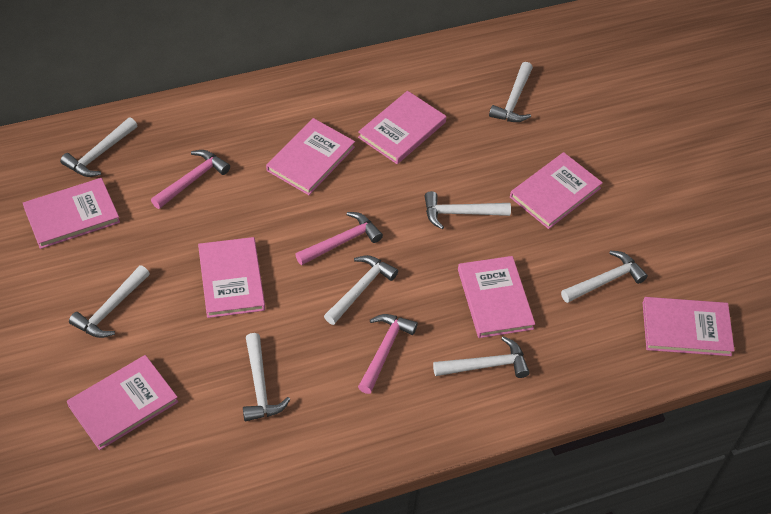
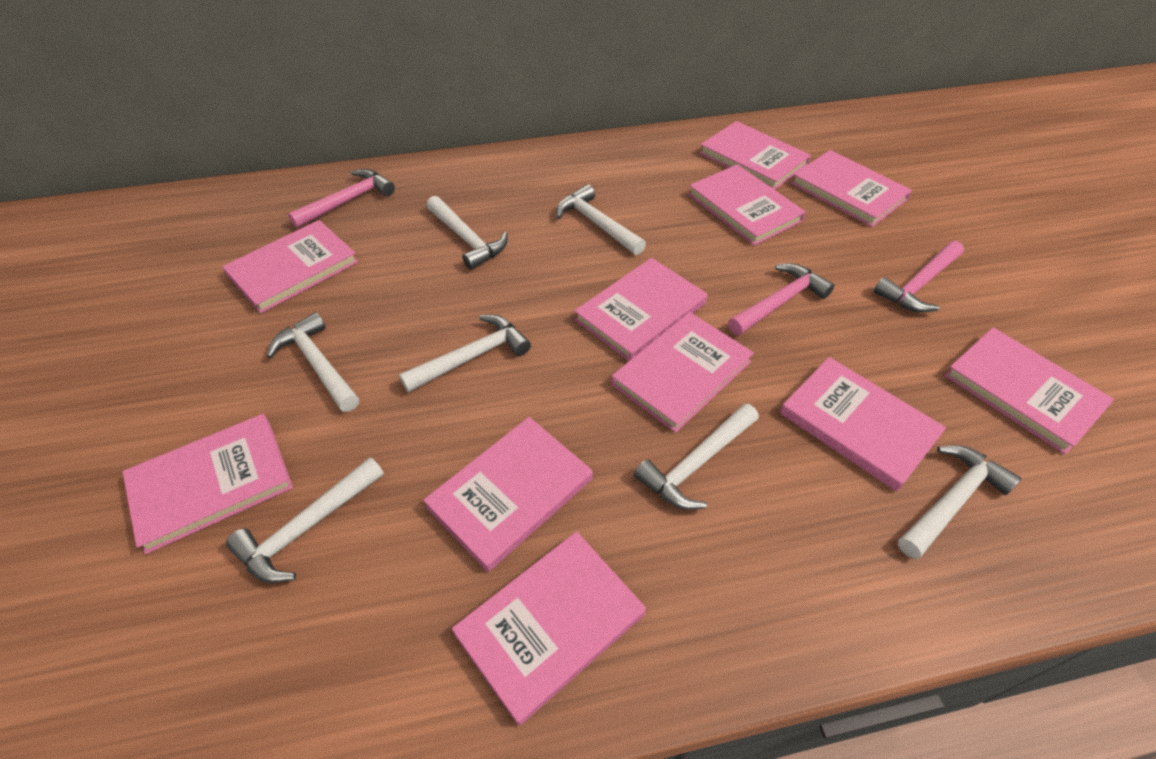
pink book: 8 -> 11
white hammer: 8 -> 7

